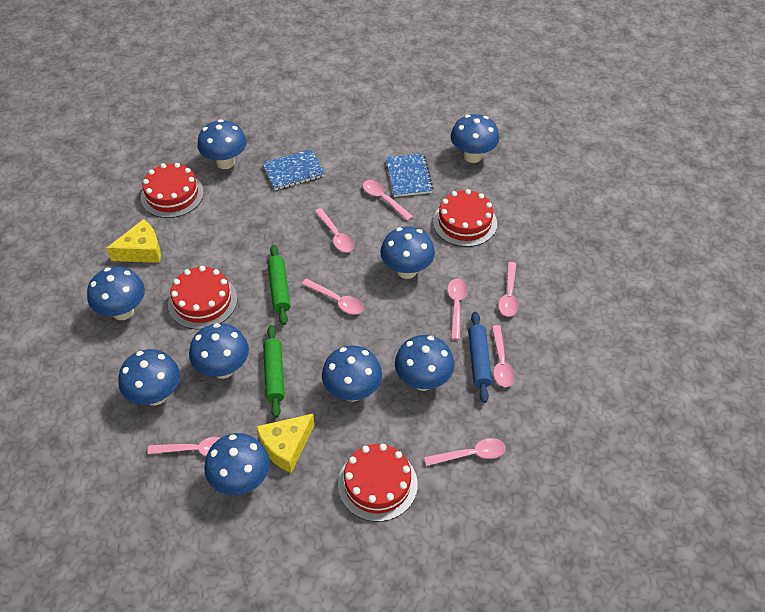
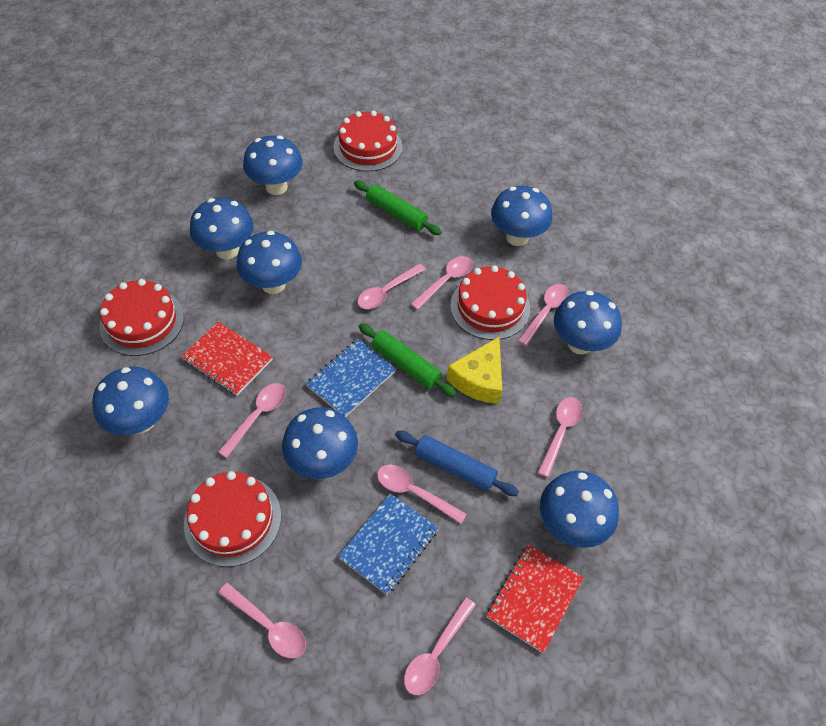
blue mushroom: 9 -> 8
red notebook: 0 -> 2
yellow cheese: 2 -> 1

